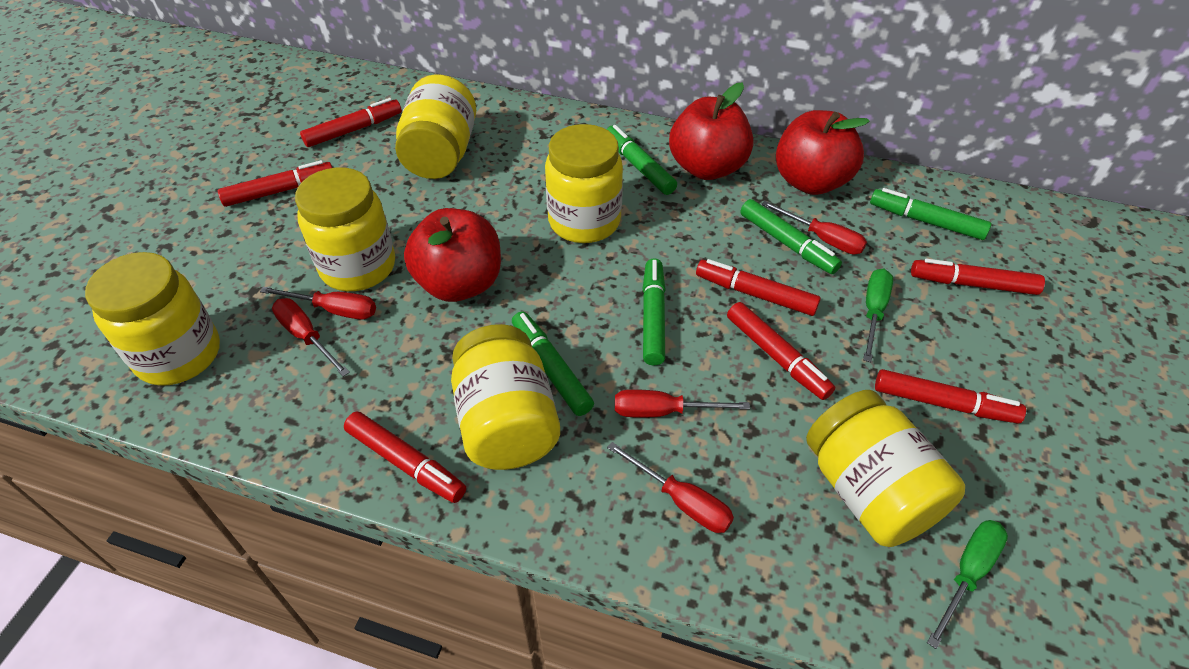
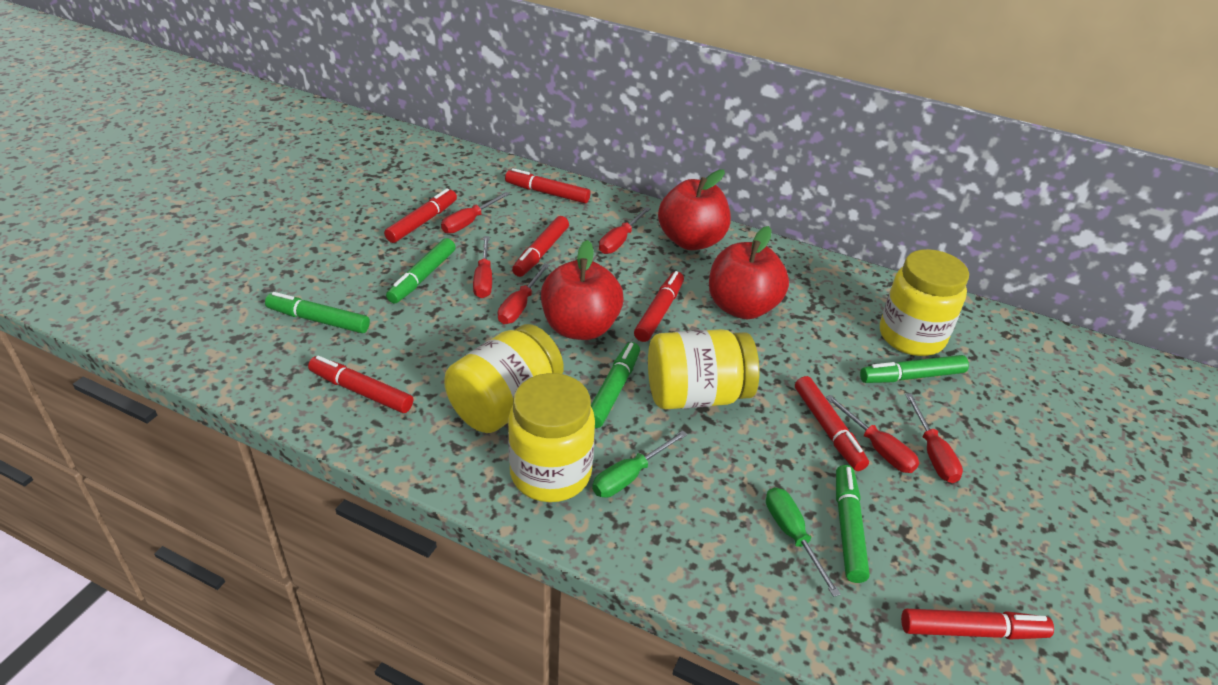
red screwdriver: 5 -> 6
yellow jar: 6 -> 4

